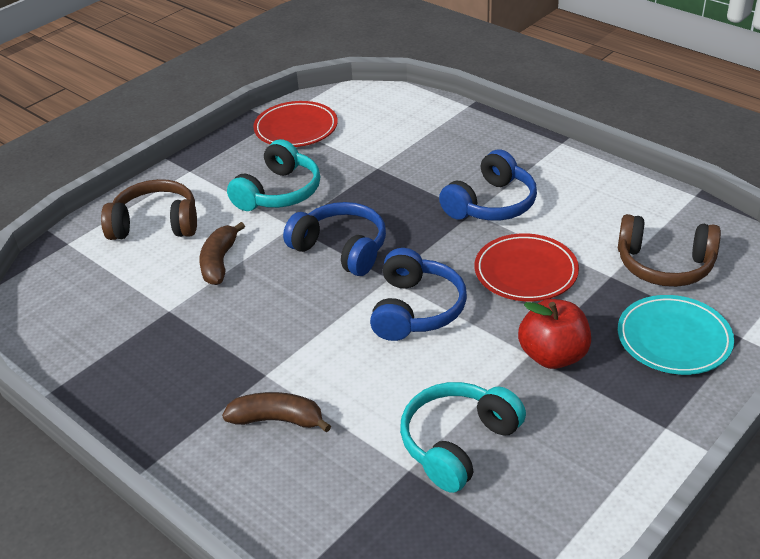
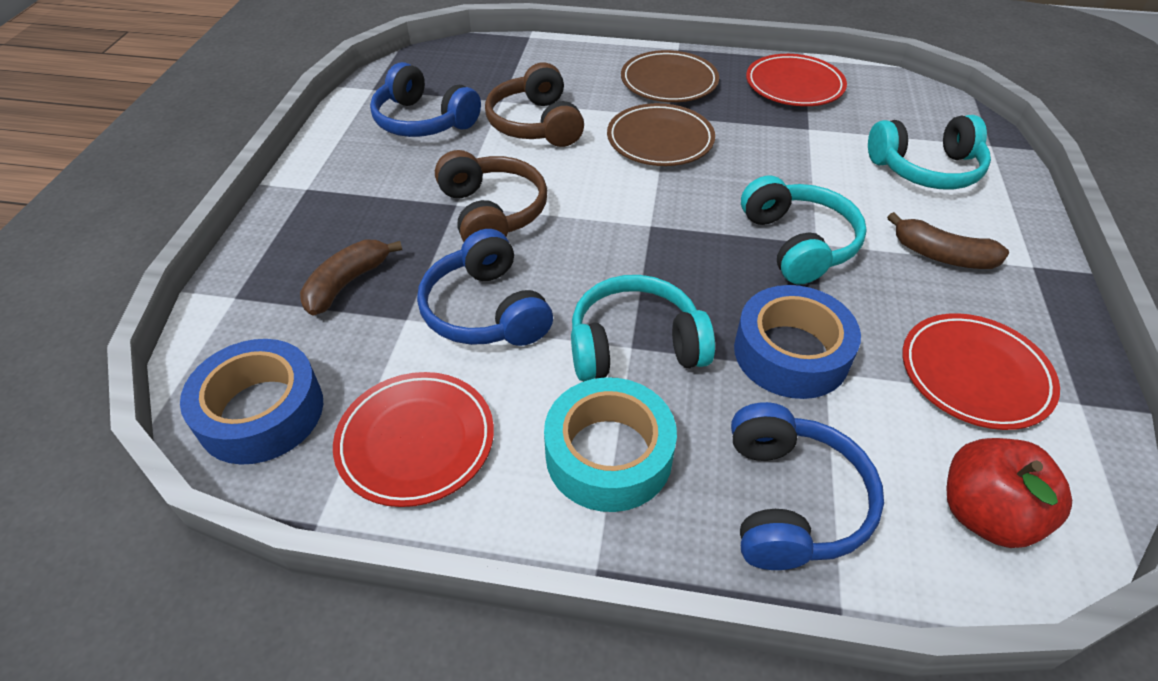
blue tape: 0 -> 2
brown plate: 0 -> 2
red plate: 2 -> 3
turquoise headphones: 2 -> 3
turquoise plate: 1 -> 0
turquoise tape: 0 -> 1

